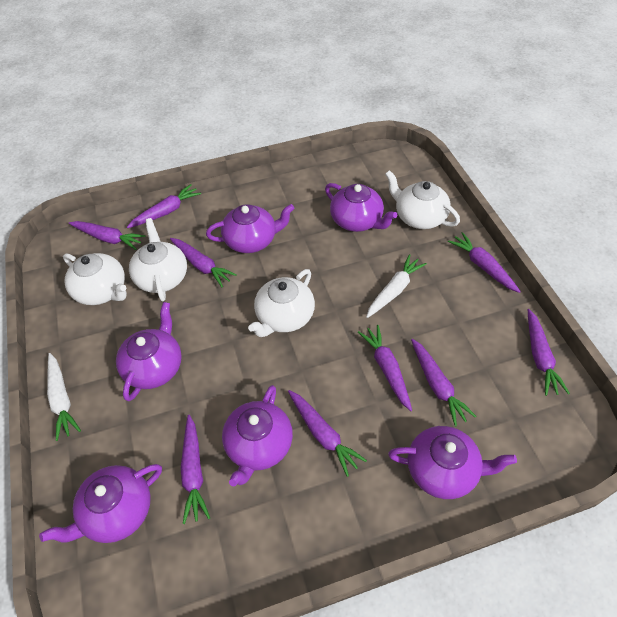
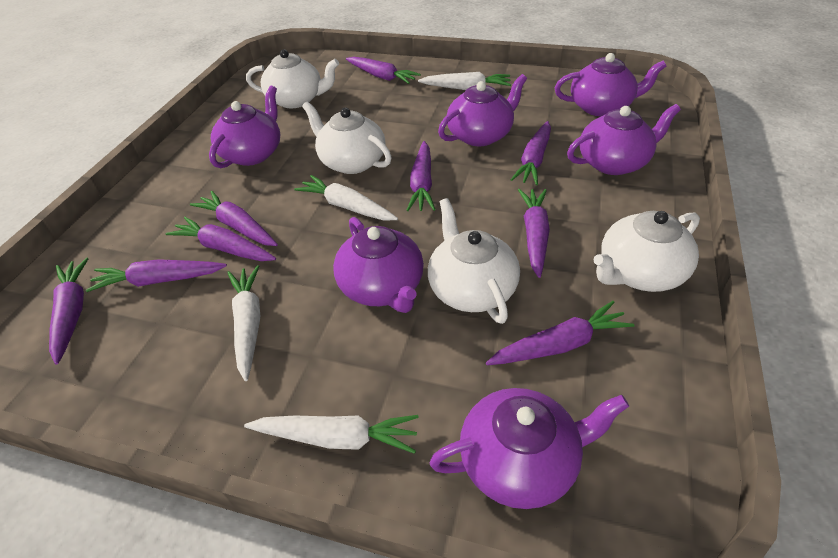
white carrot: 2 -> 4

